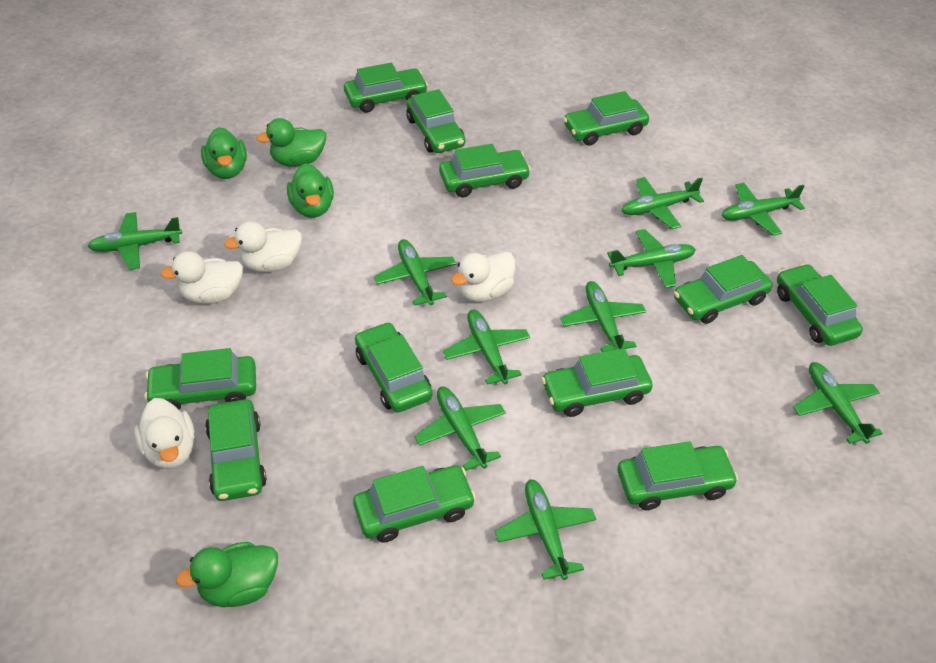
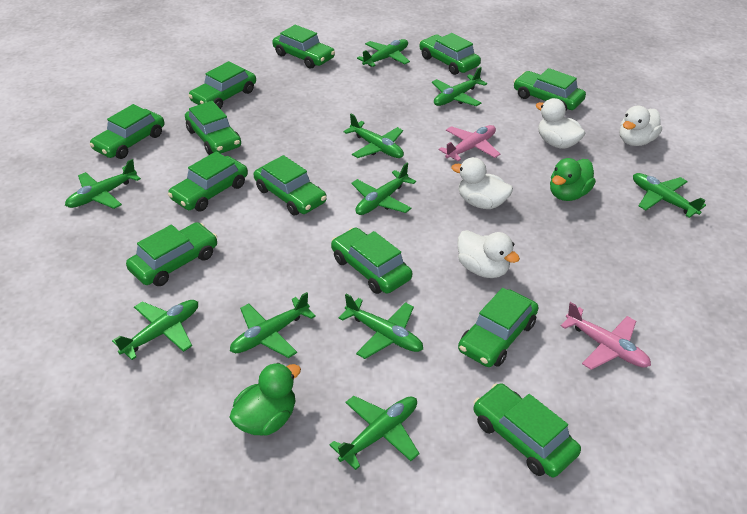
green duck: 4 -> 2
pink plane: 0 -> 2

